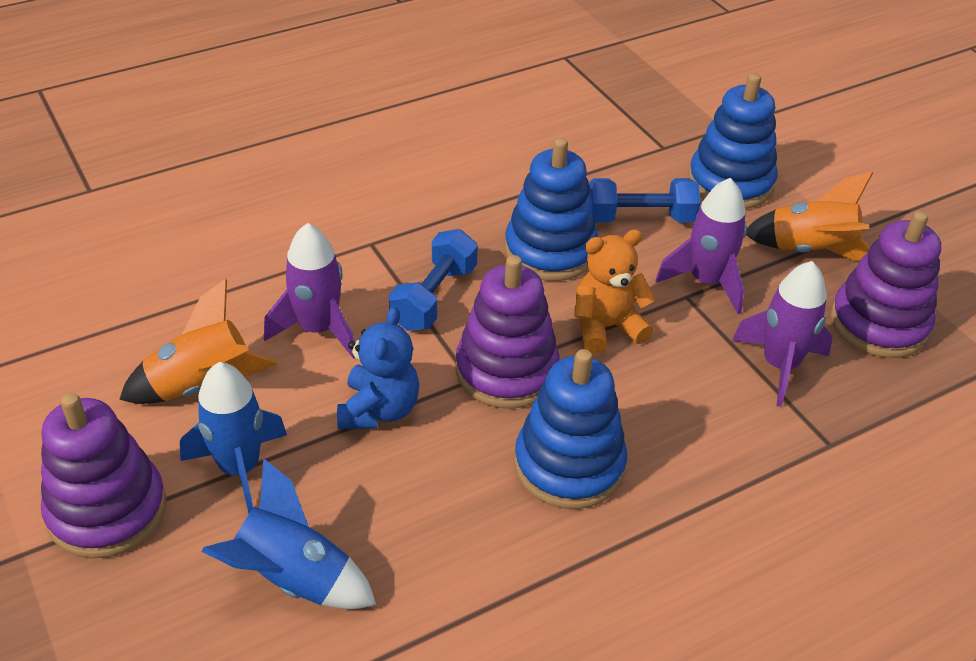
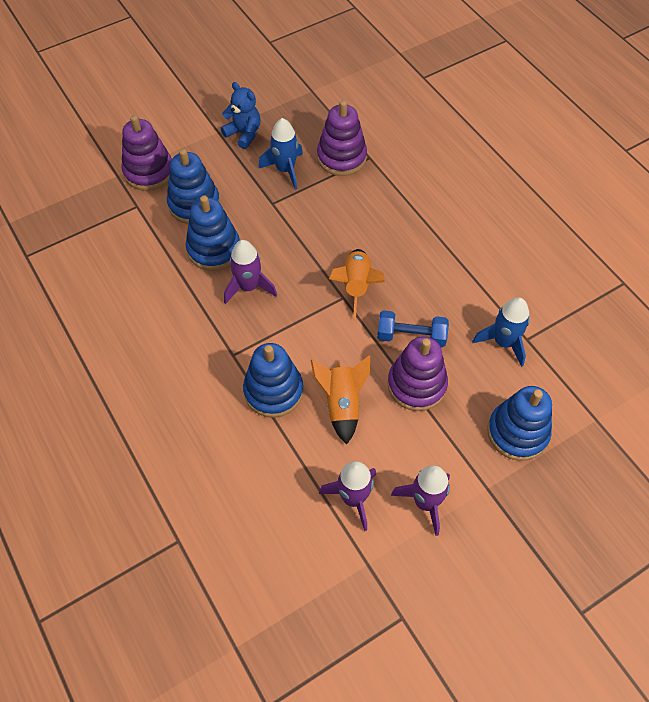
blue dumbbell: 2 -> 1
blue stacking toy: 3 -> 4
orange teddy bear: 1 -> 0

